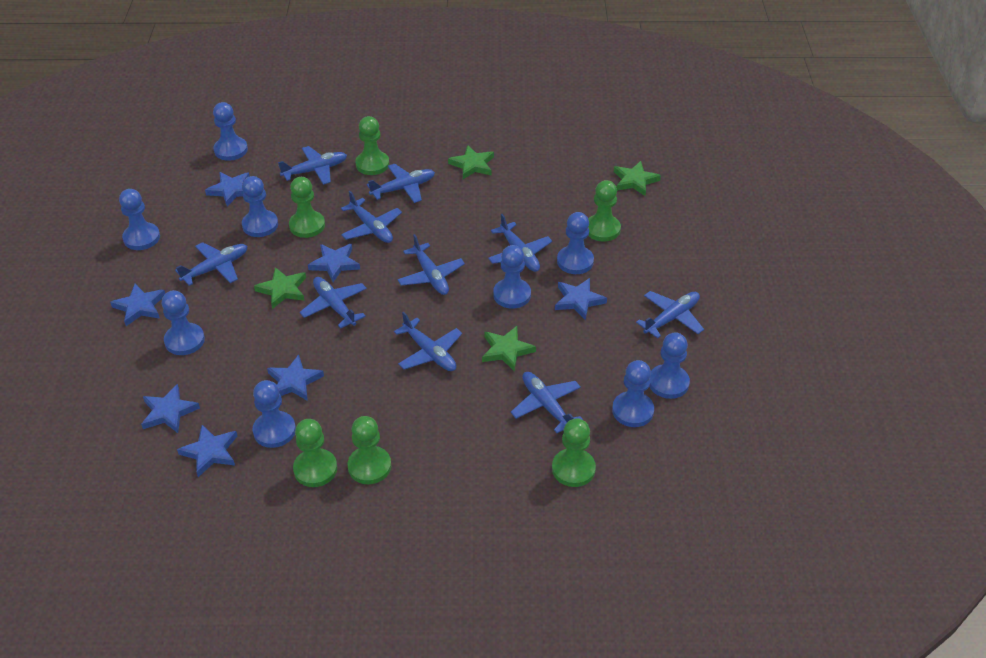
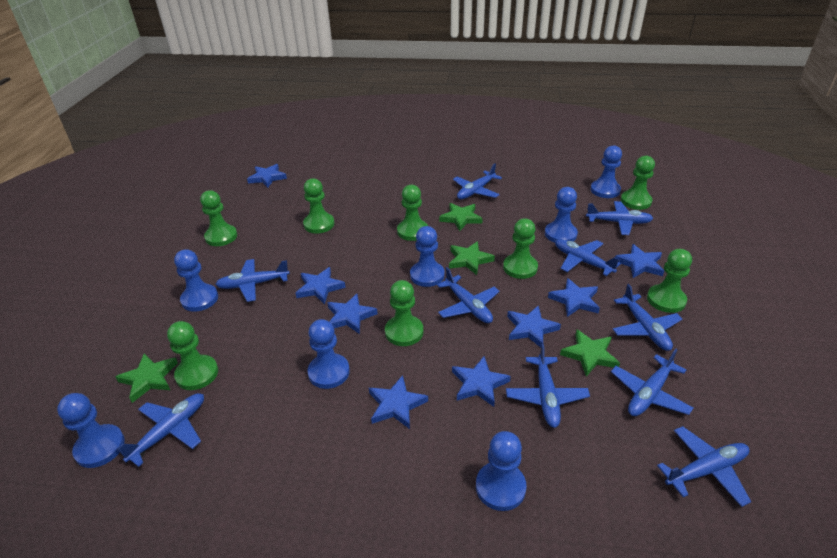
blue pawn: 9 -> 7
blue star: 7 -> 8
green pawn: 6 -> 8

